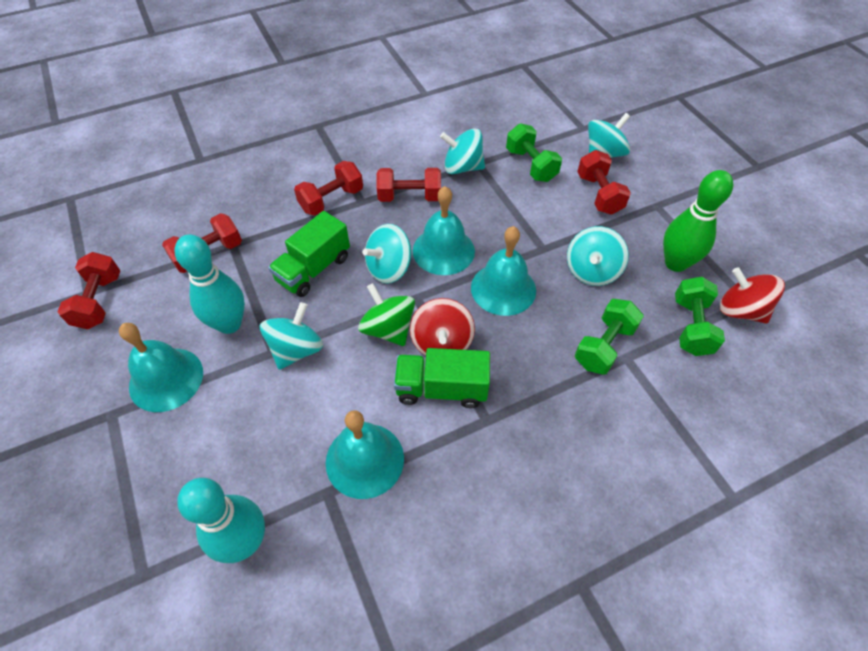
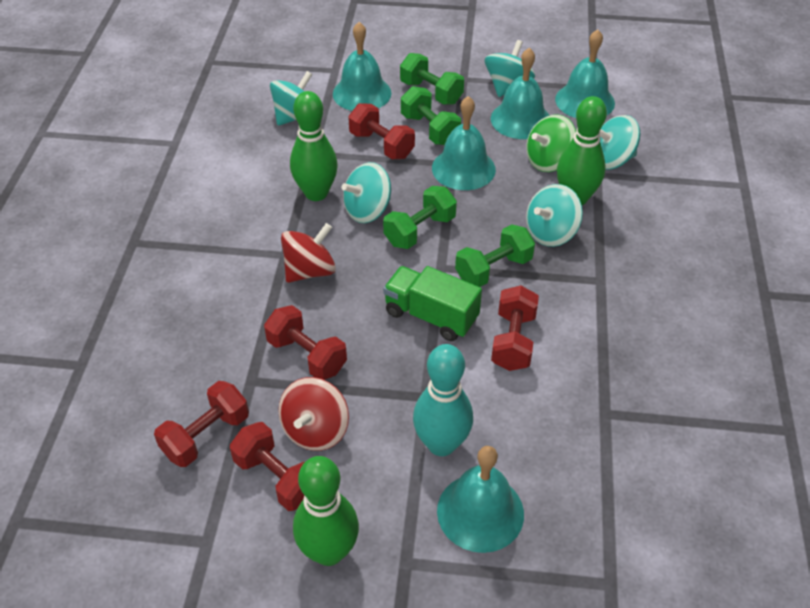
green bowling pin: 1 -> 3
green dumbbell: 3 -> 4
green truck: 2 -> 1
turquoise bell: 4 -> 5
turquoise bowling pin: 2 -> 1

